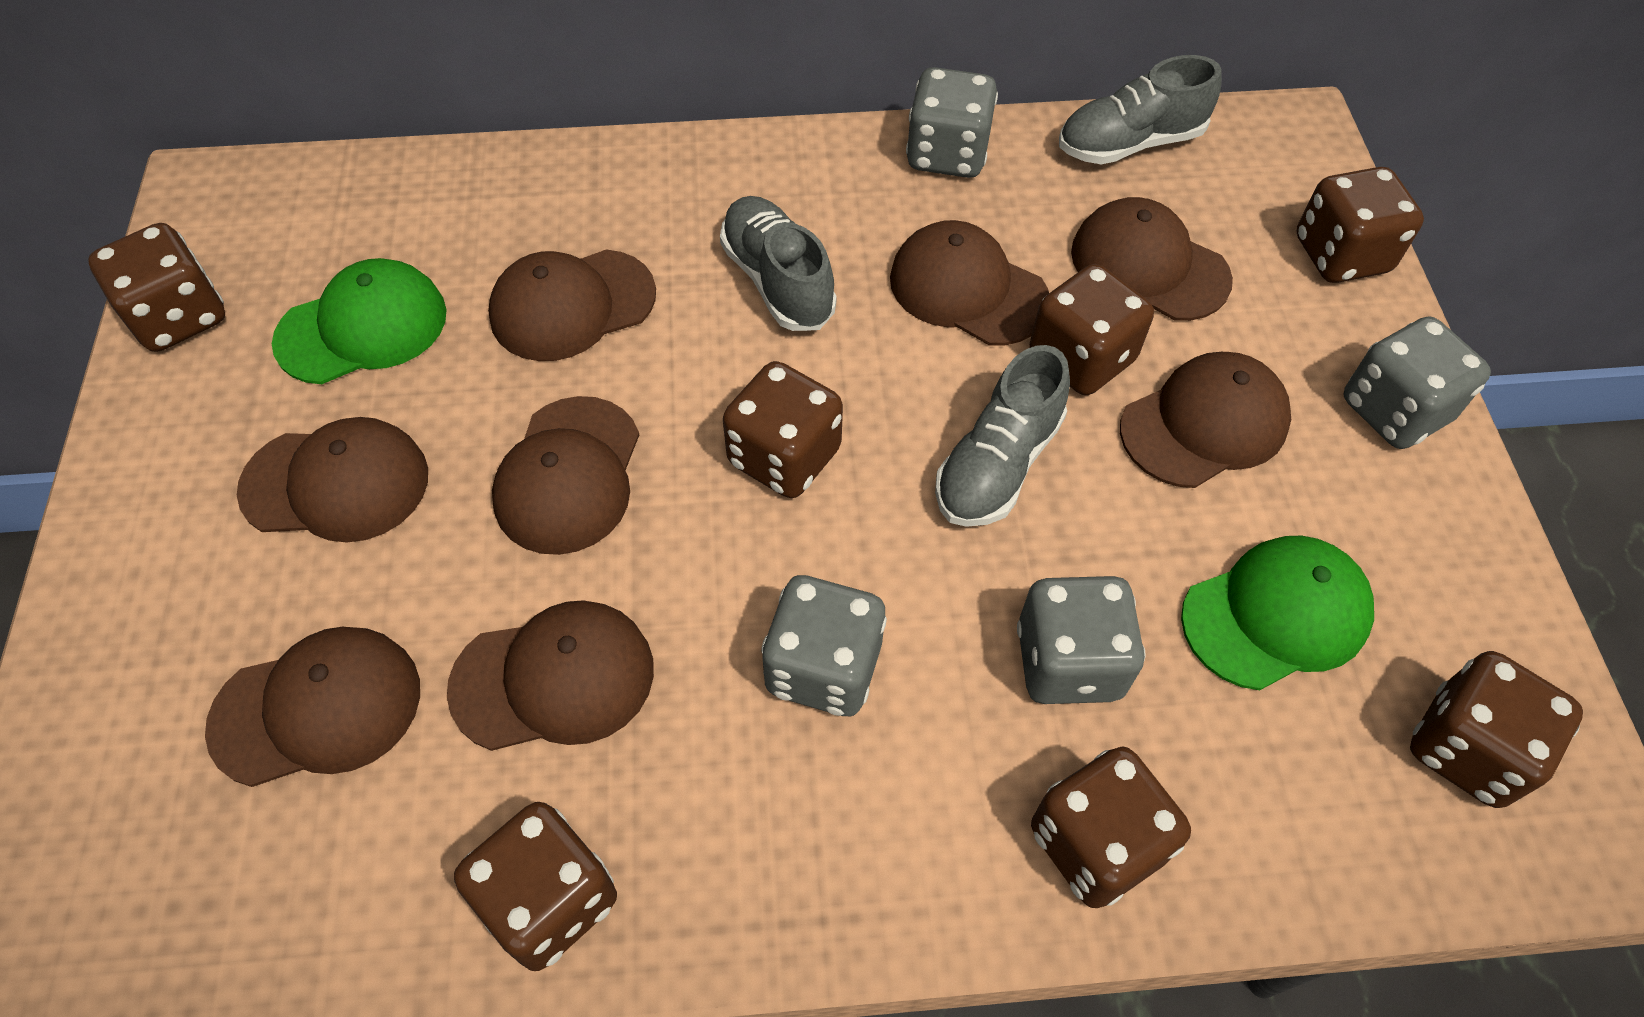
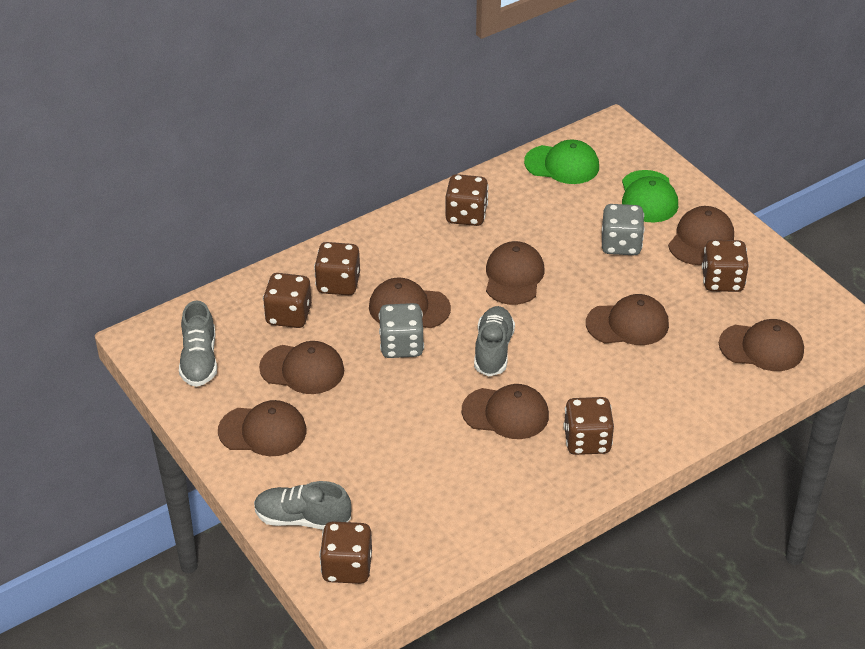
brown dice: 7 -> 6
grey dice: 4 -> 2

